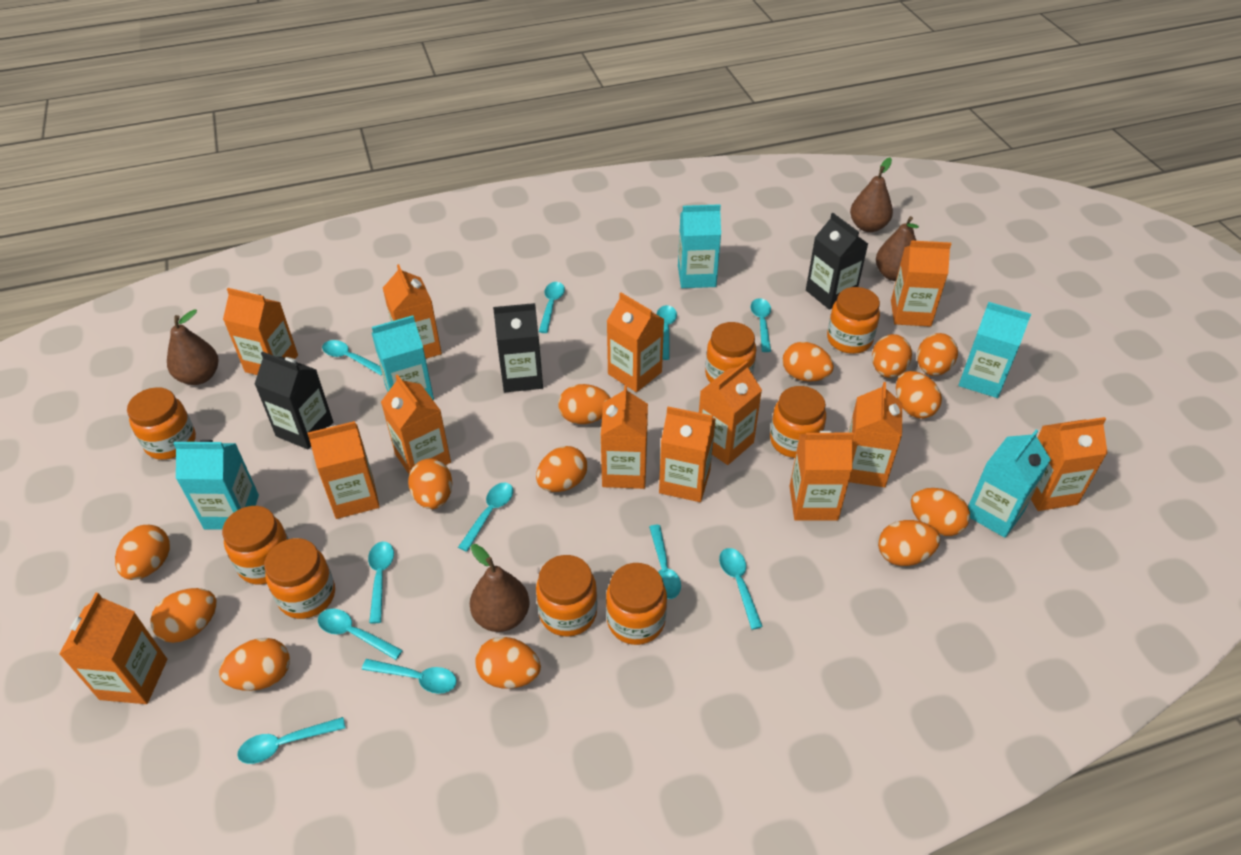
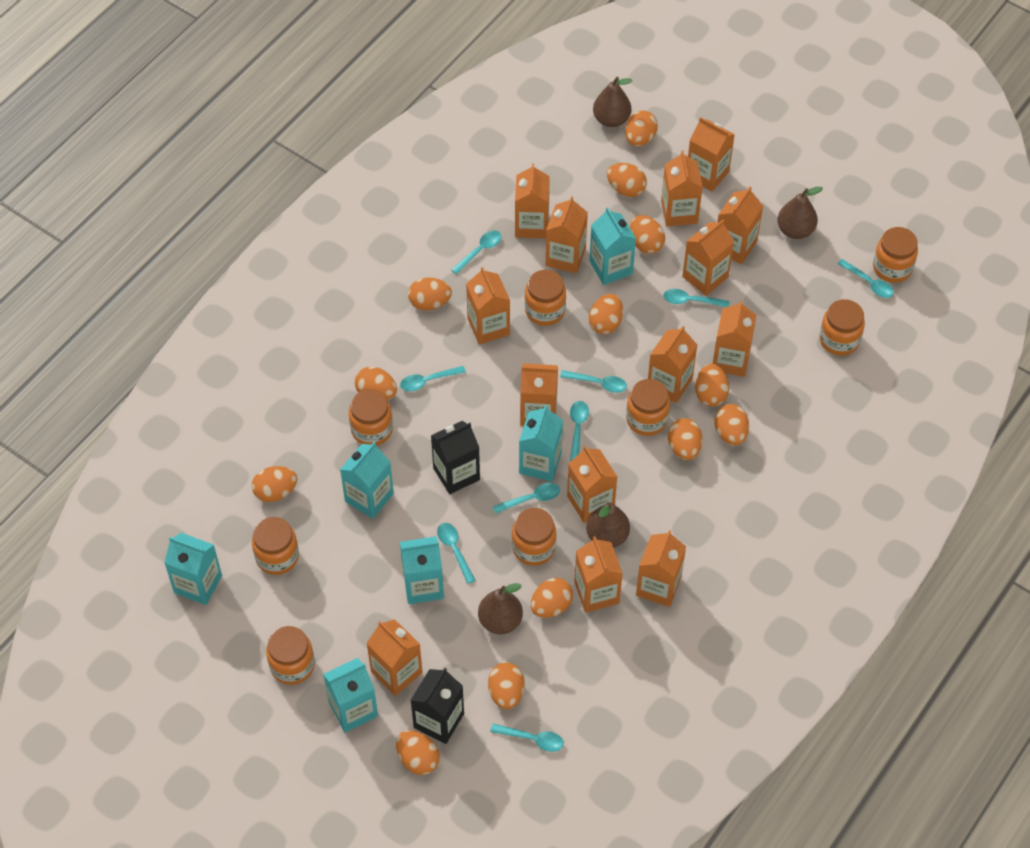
black carton: 3 -> 2
orange carton: 13 -> 14
turquoise carton: 5 -> 6
turquoise spoon: 11 -> 9

